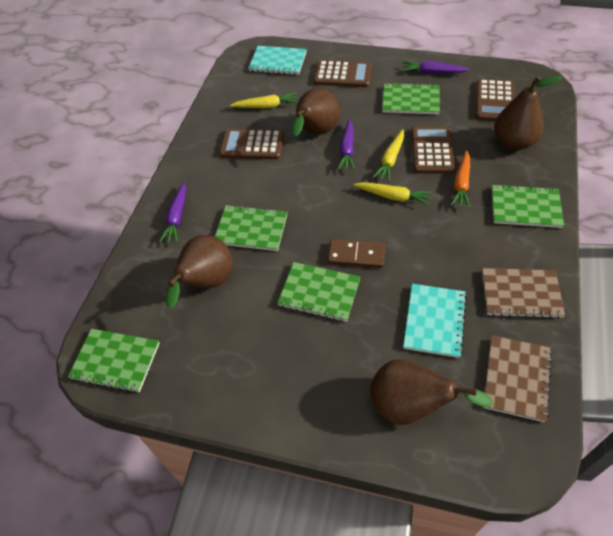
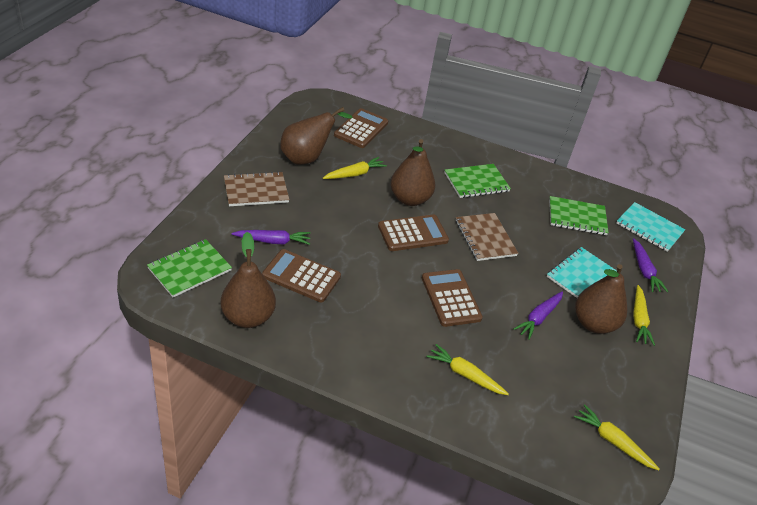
brown domino: 1 -> 0
green notebook: 5 -> 3
orange carrot: 1 -> 0
yellow carrot: 3 -> 4

